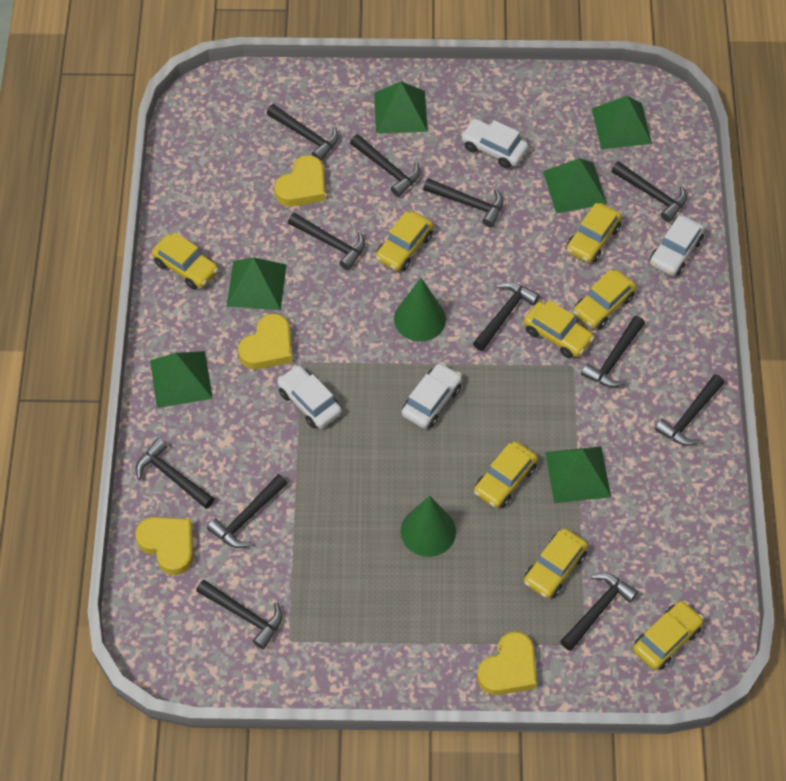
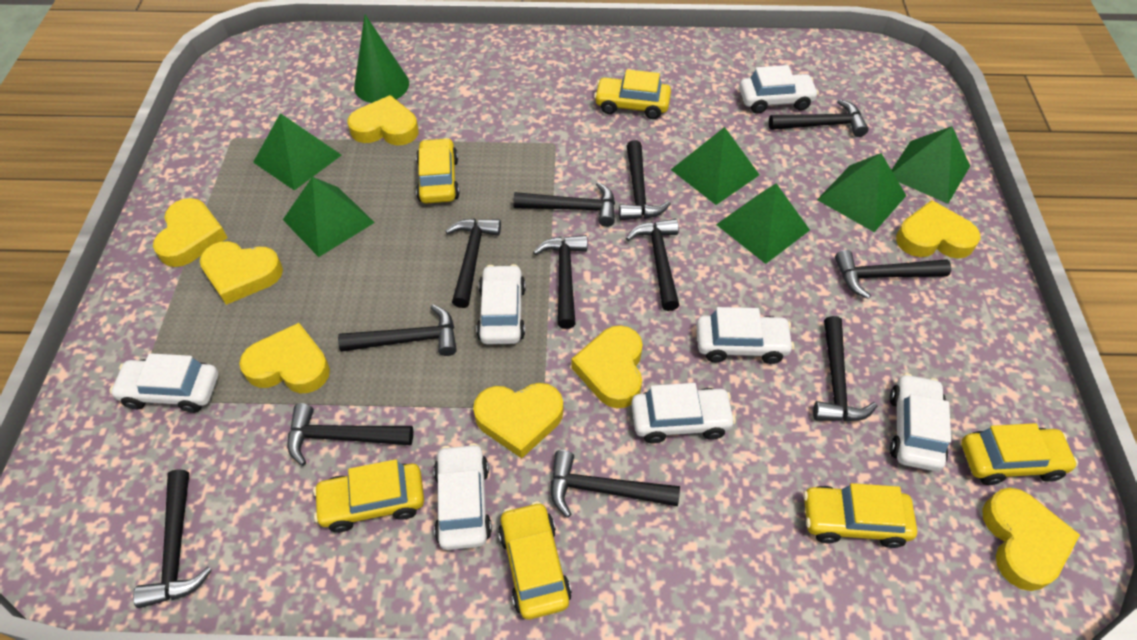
green cone: 2 -> 1
white car: 4 -> 7
yellow car: 8 -> 6
yellow heart: 4 -> 8

